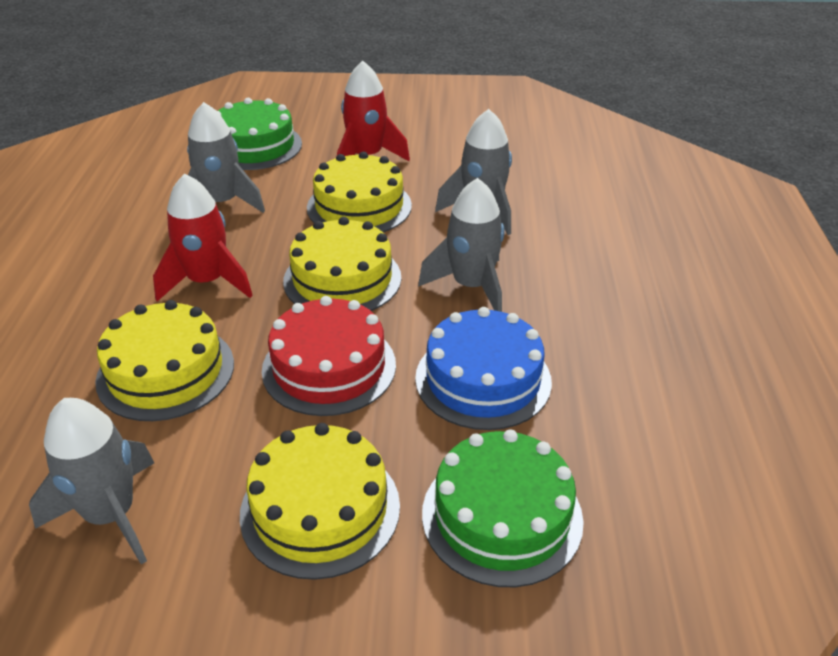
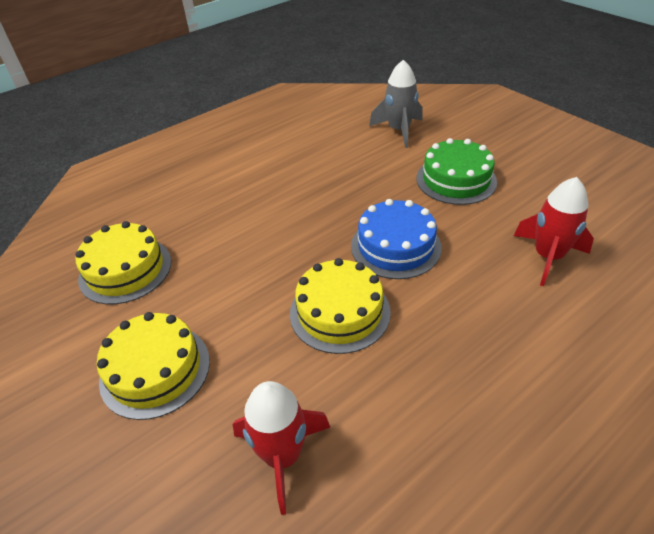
green cake: 2 -> 1
grey rocket: 4 -> 1
red cake: 1 -> 0
yellow cake: 4 -> 3

